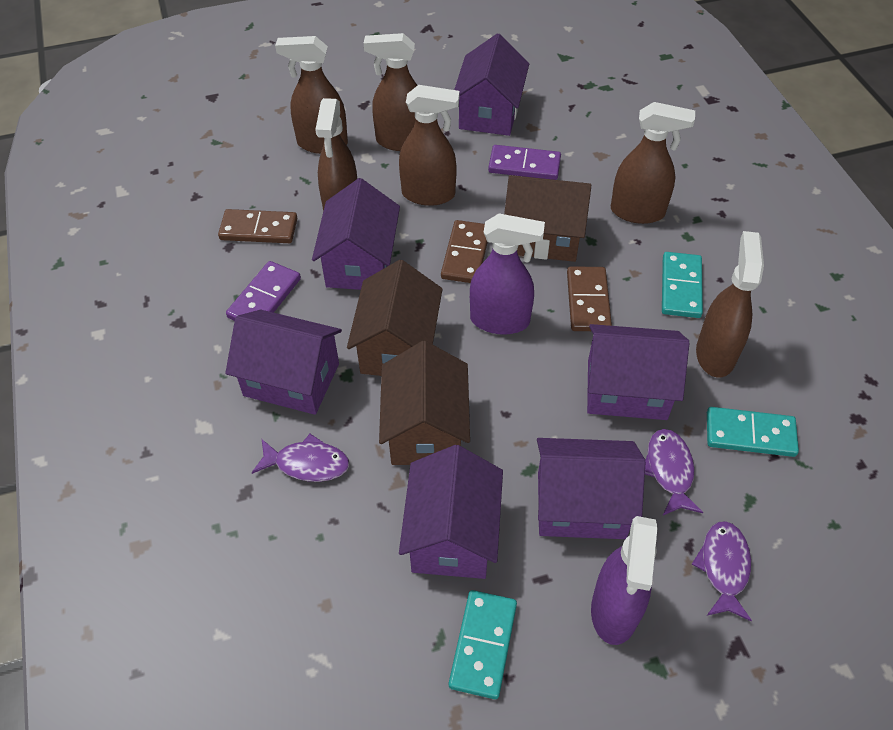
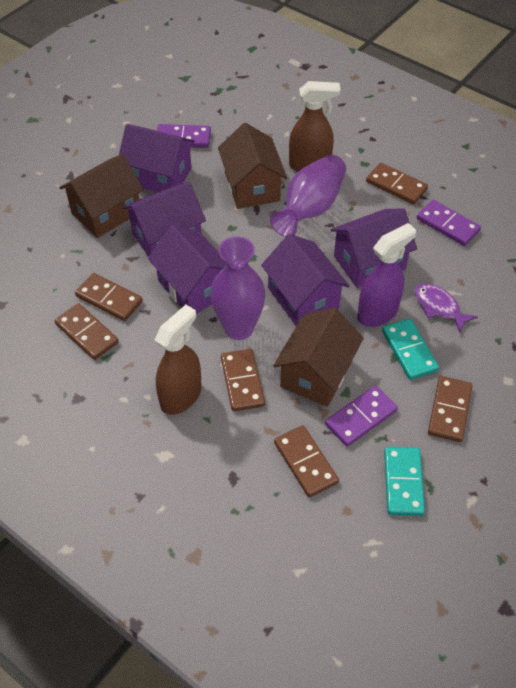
brown domino: 3 -> 6
brown spray bottle: 6 -> 2
purple domino: 2 -> 3
purple fish: 3 -> 1
purple house: 6 -> 5
purple spray bottle: 2 -> 1
purple vase: 0 -> 2
turquoise domino: 3 -> 2

